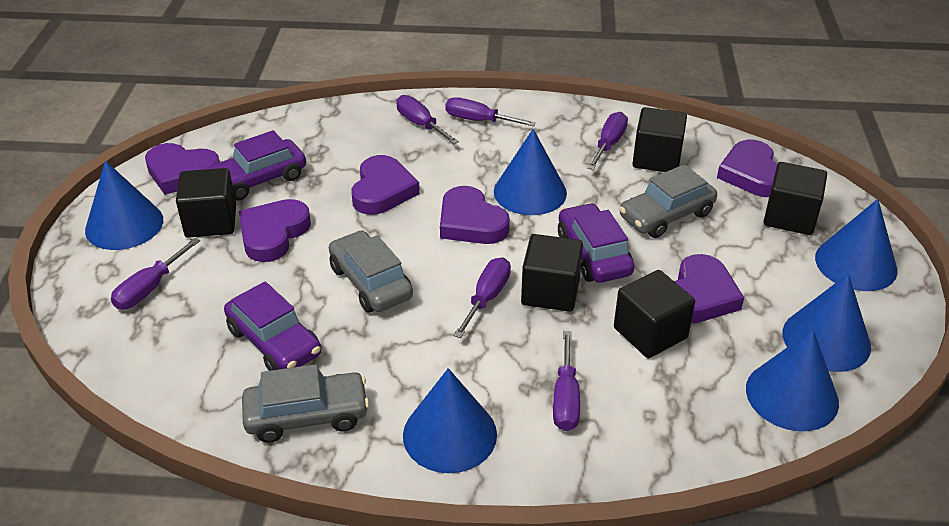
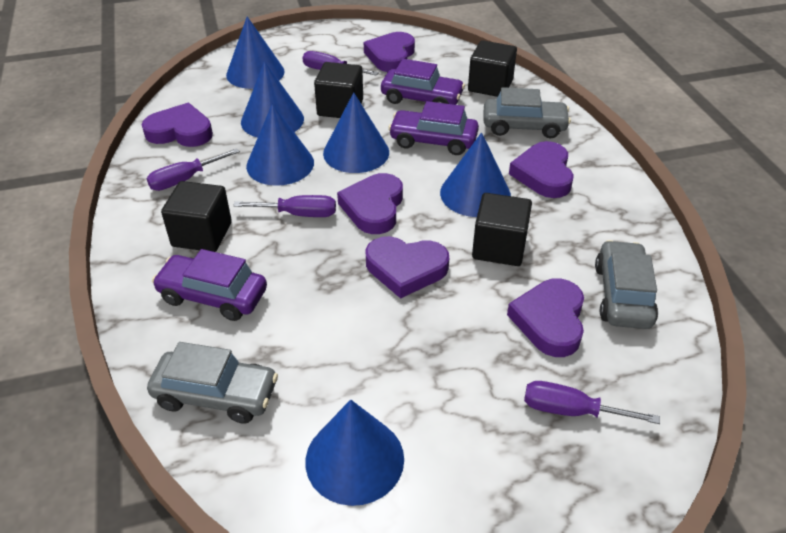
black cube: 5 -> 4
purple screwdriver: 6 -> 4

